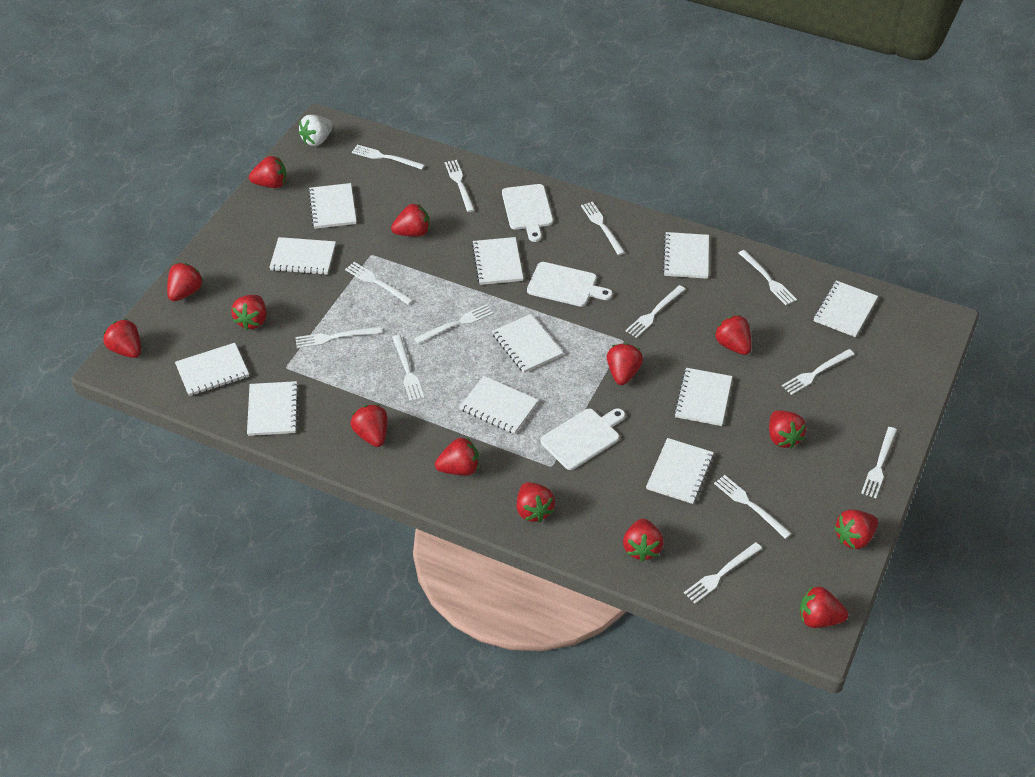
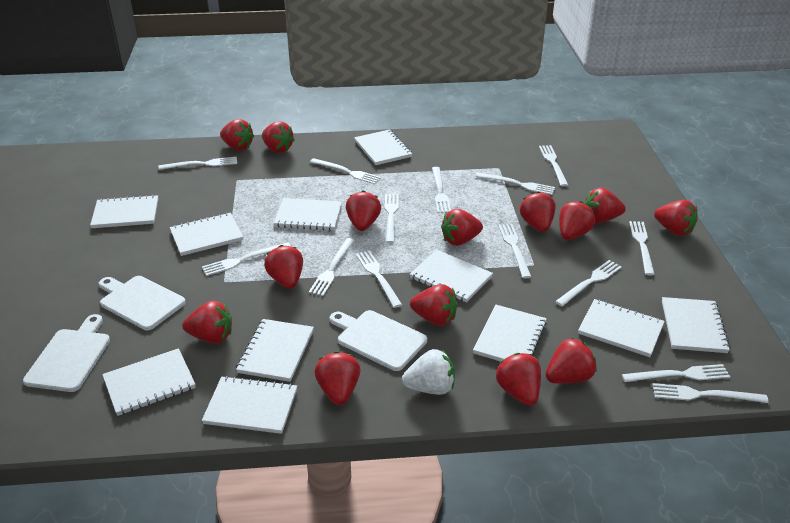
white fork: 13 -> 14

